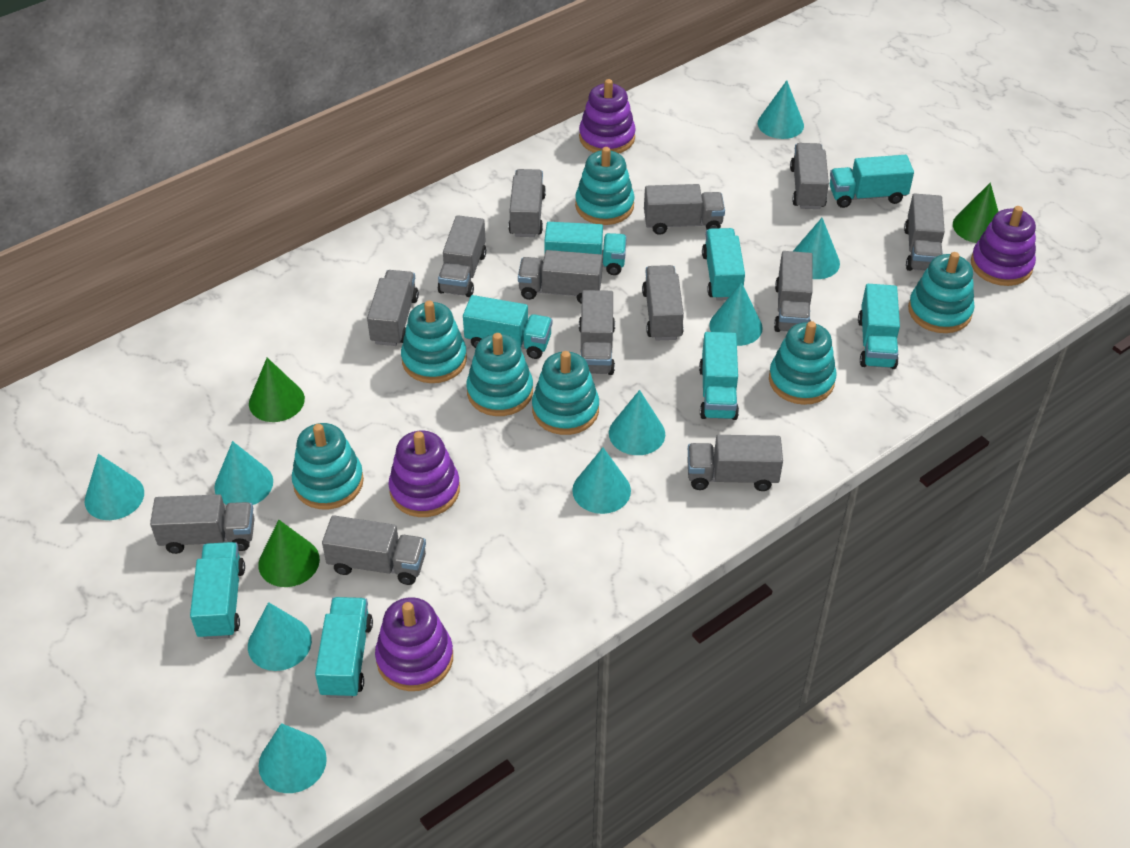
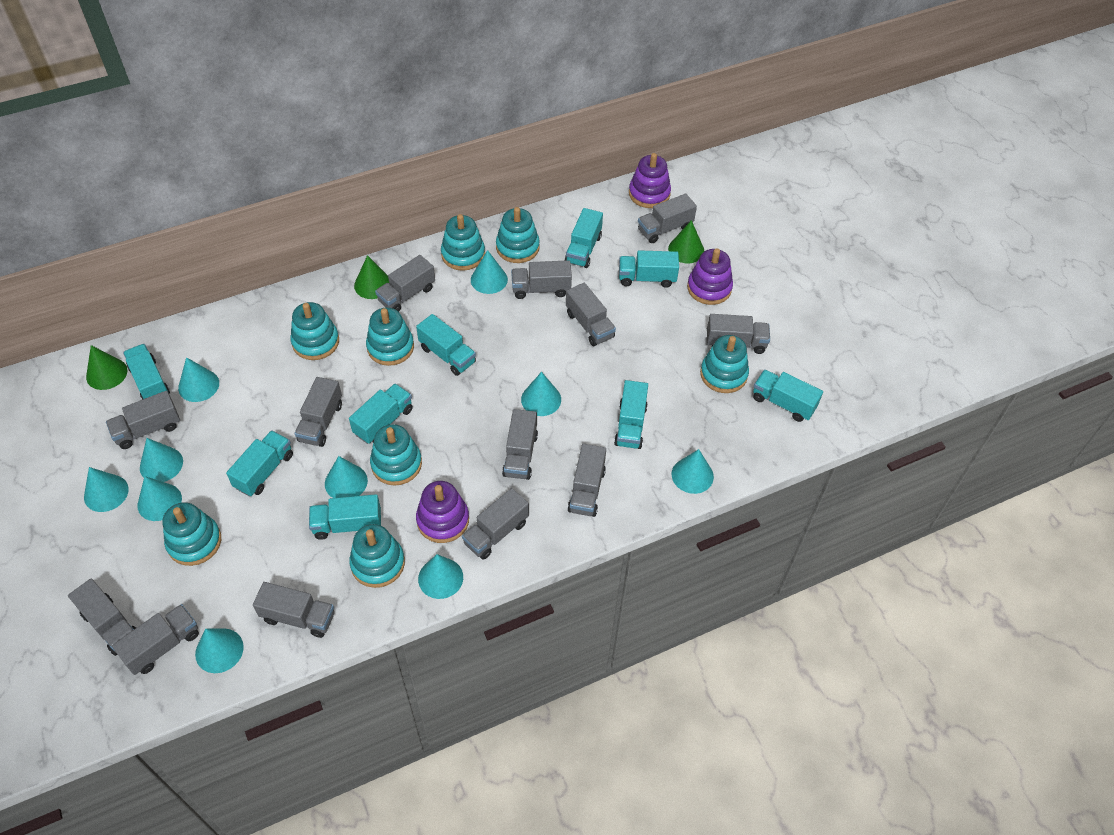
purple stacking toy: 4 -> 3
turquoise cone: 9 -> 10
turquoise stacking toy: 7 -> 8
turquoise truck: 8 -> 9

